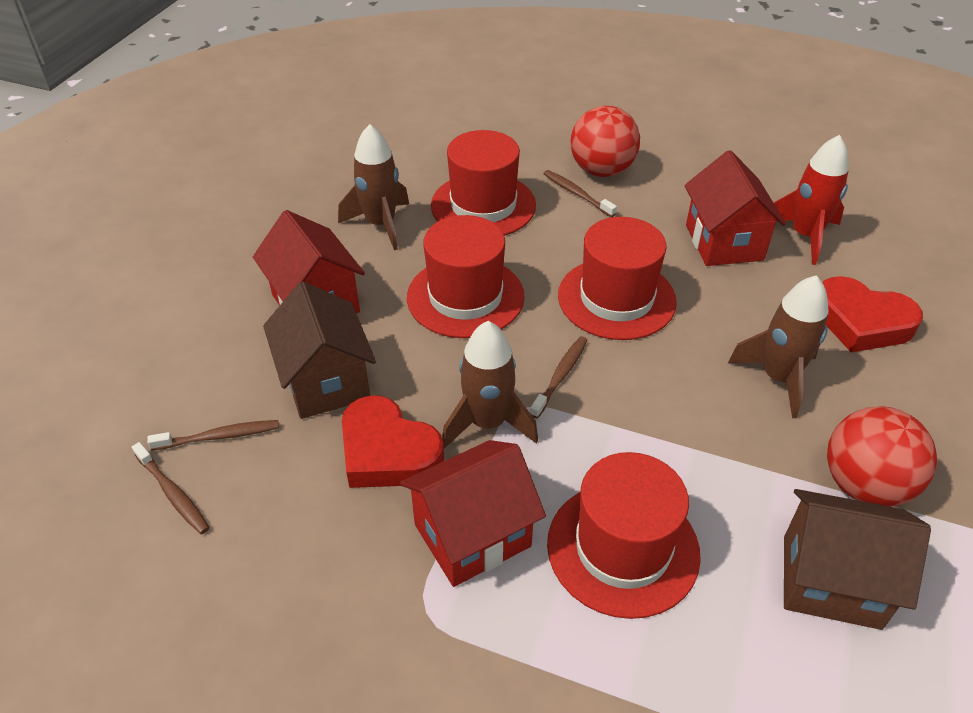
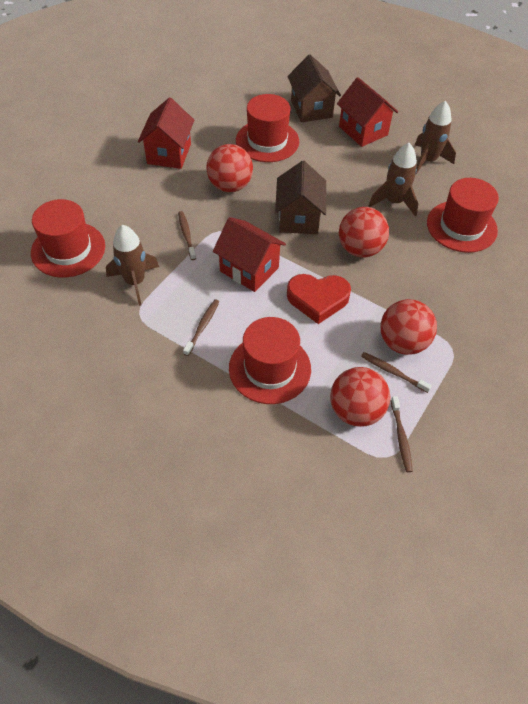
red ball: 2 -> 4
red heart: 2 -> 1
red rocket: 1 -> 0

